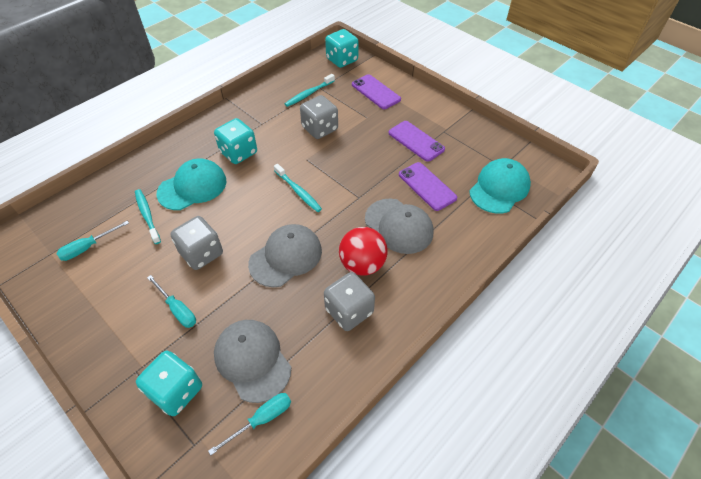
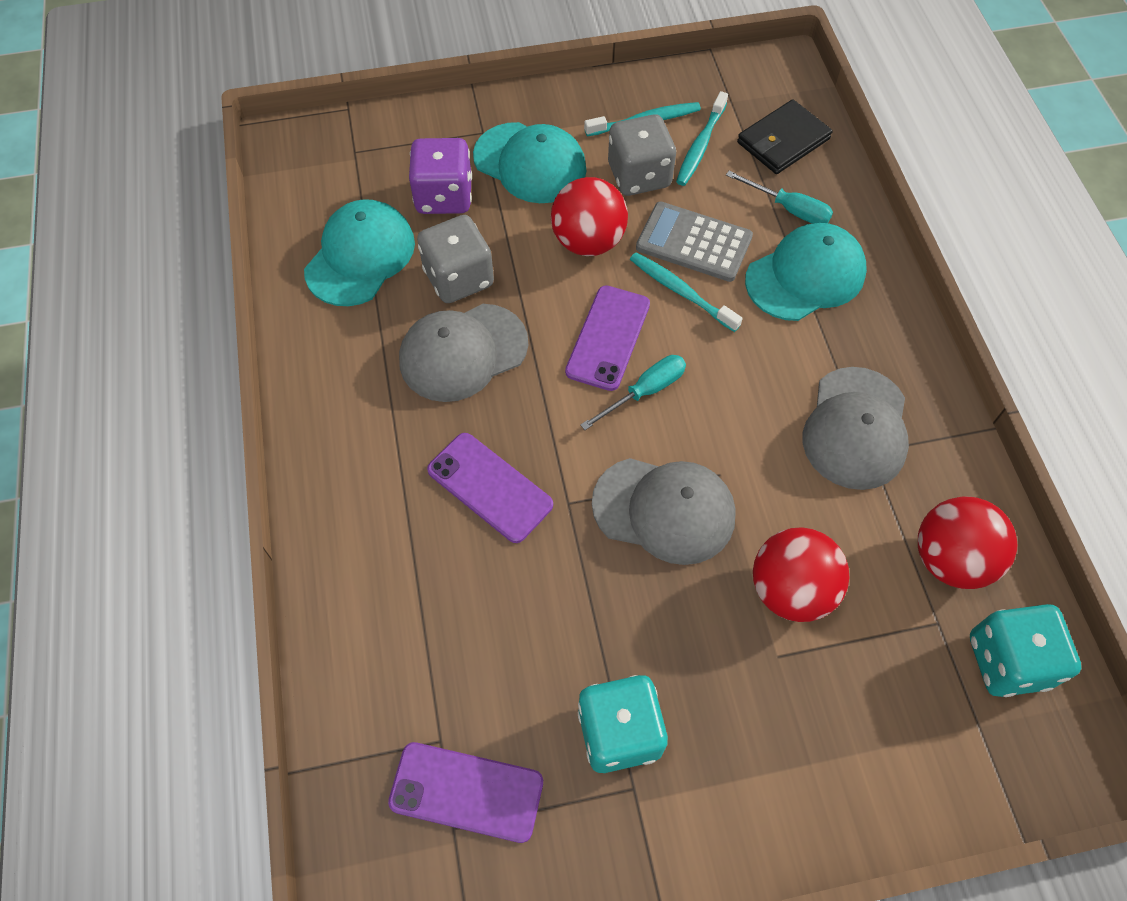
black wallet: 0 -> 1
grey calculator: 0 -> 1
grey dice: 3 -> 2
purple dice: 0 -> 1
red ball: 1 -> 3
turquoise cap: 2 -> 3
turquoise dice: 3 -> 2
turquoise screwdriver: 3 -> 2

